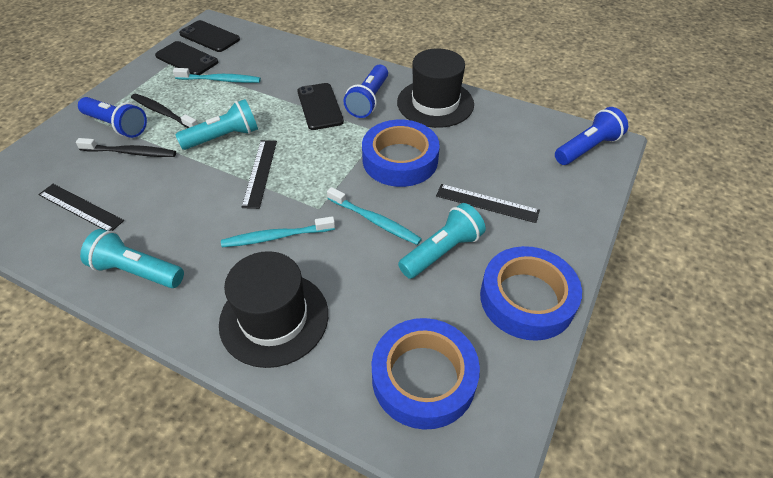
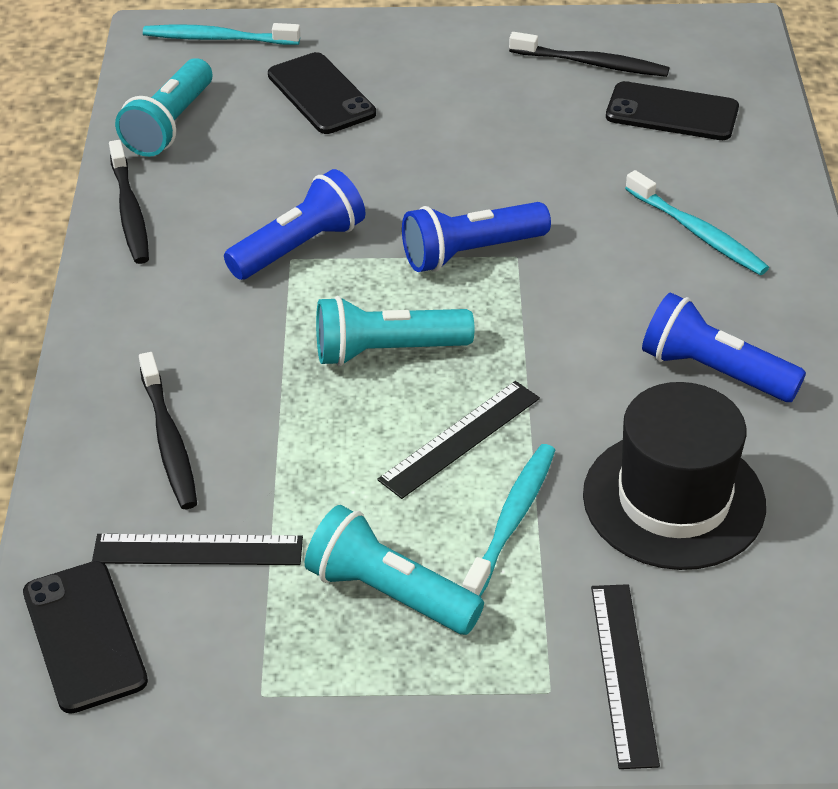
black hat: 2 -> 1
black toothbrush: 2 -> 3
blue tape: 3 -> 0

